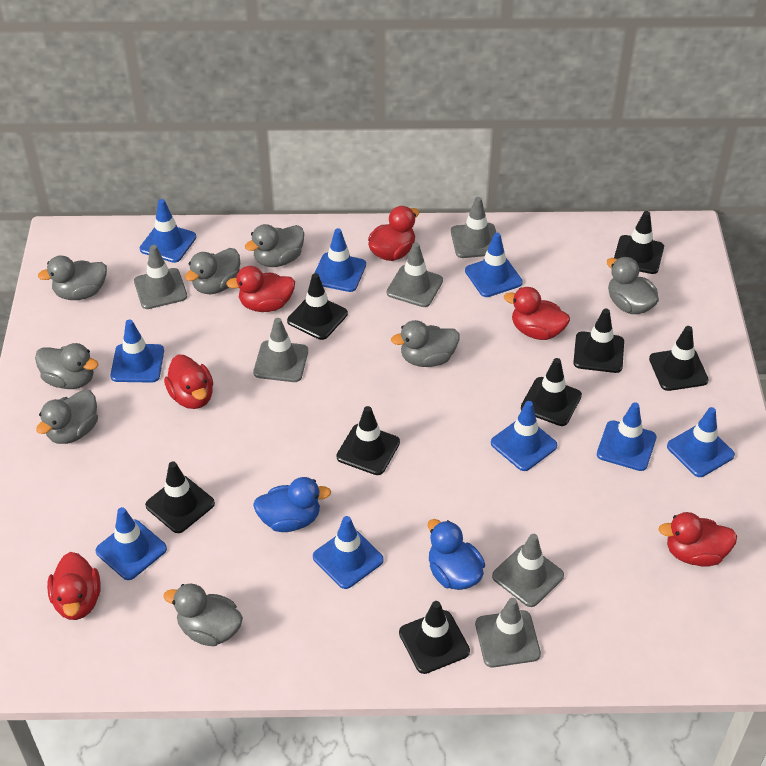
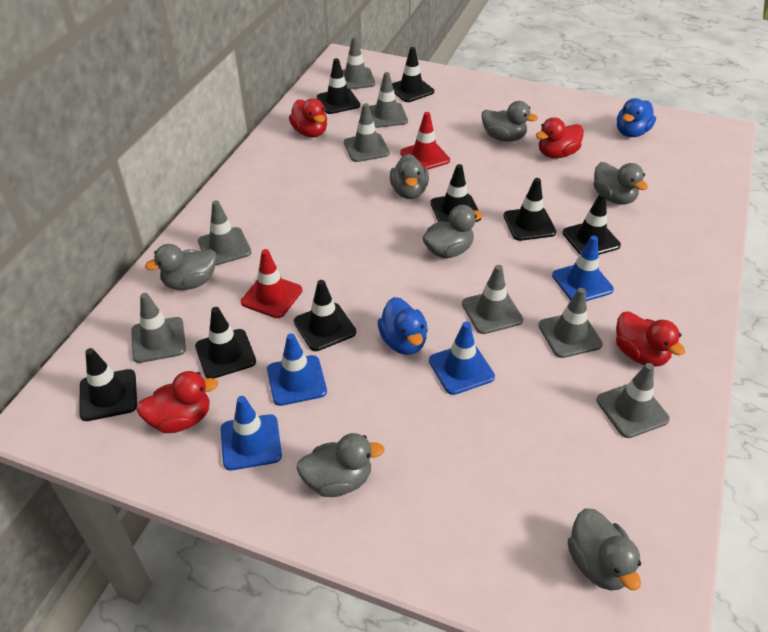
blue traffic cone: 9 -> 4
grey duck: 8 -> 7
grey traffic cone: 6 -> 8
red duck: 6 -> 4
red traffic cone: 0 -> 2

